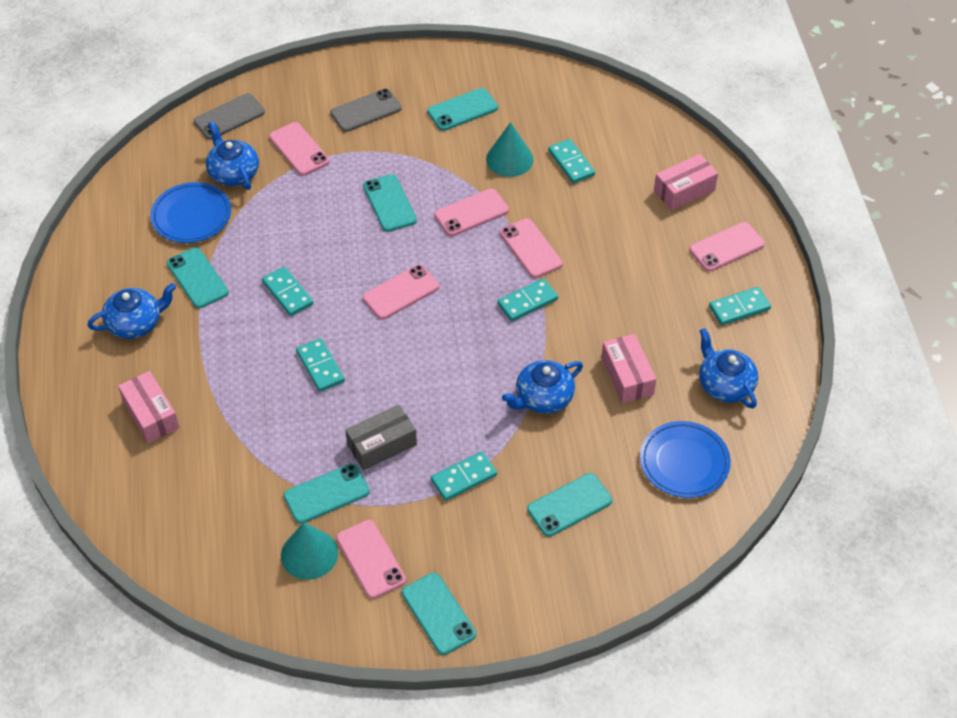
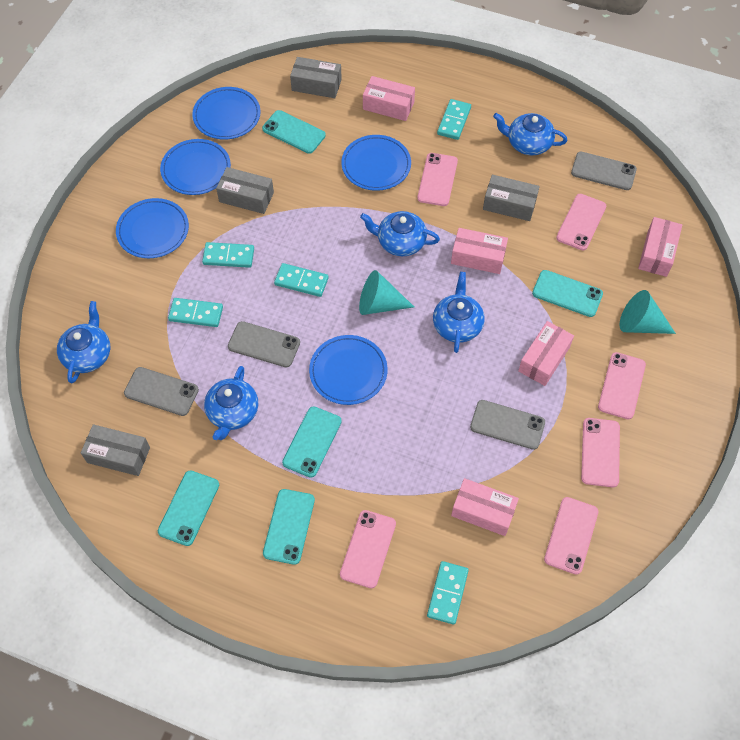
blue plate: 2 -> 5
blue teapot: 4 -> 5
grey box: 1 -> 4
grey phone: 2 -> 4
pink box: 3 -> 5
turquoise domino: 6 -> 5
turquoise phone: 6 -> 5

